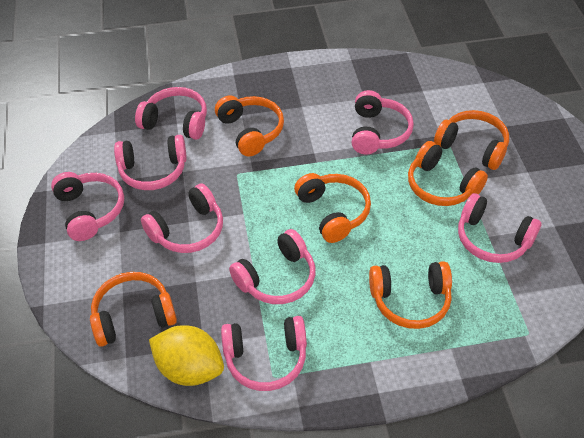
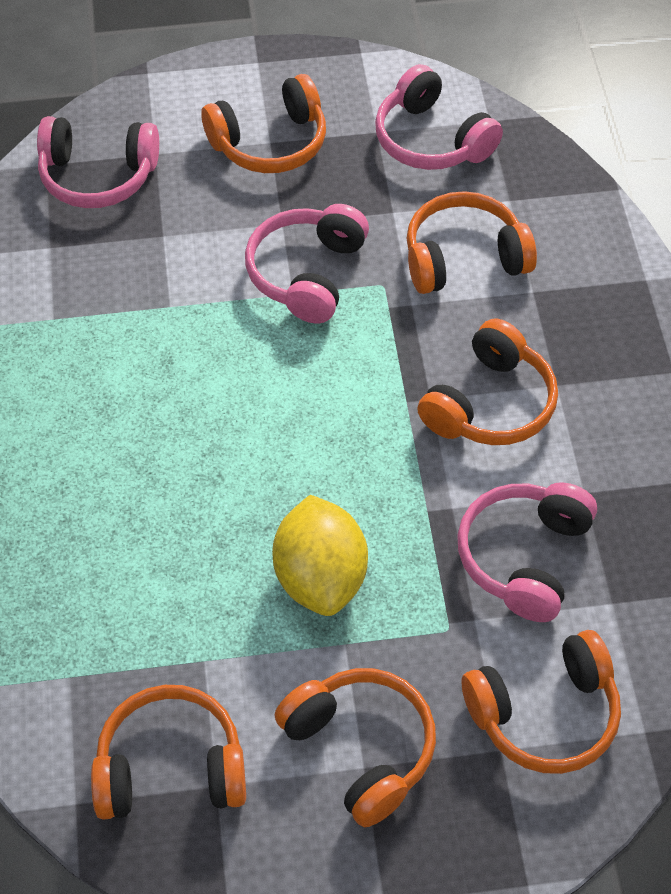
pink headphones: 8 -> 4

